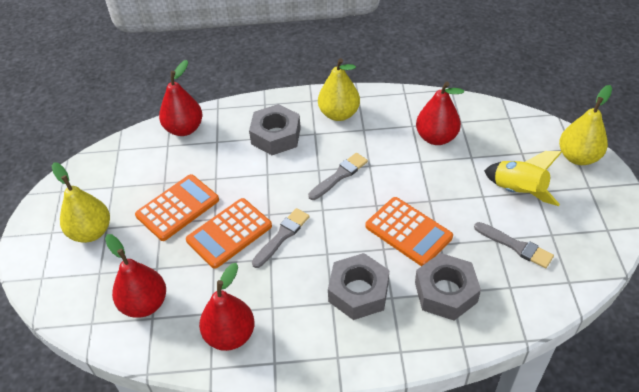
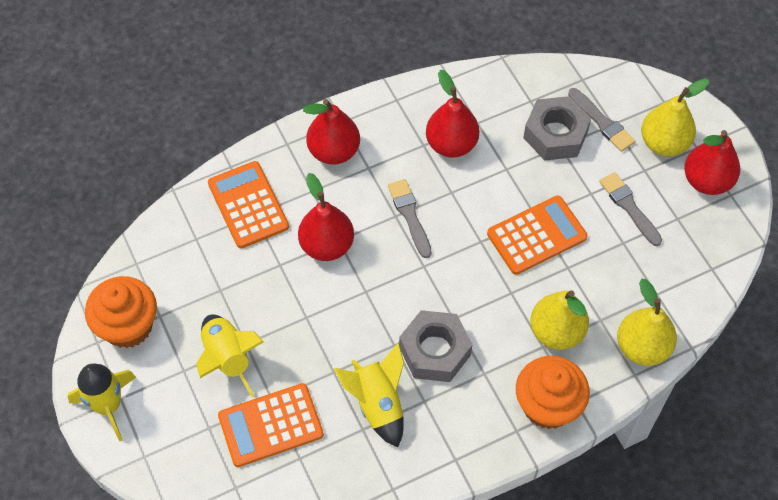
grey nut: 3 -> 2
orange cupcake: 0 -> 2
yellow rocket: 1 -> 3

